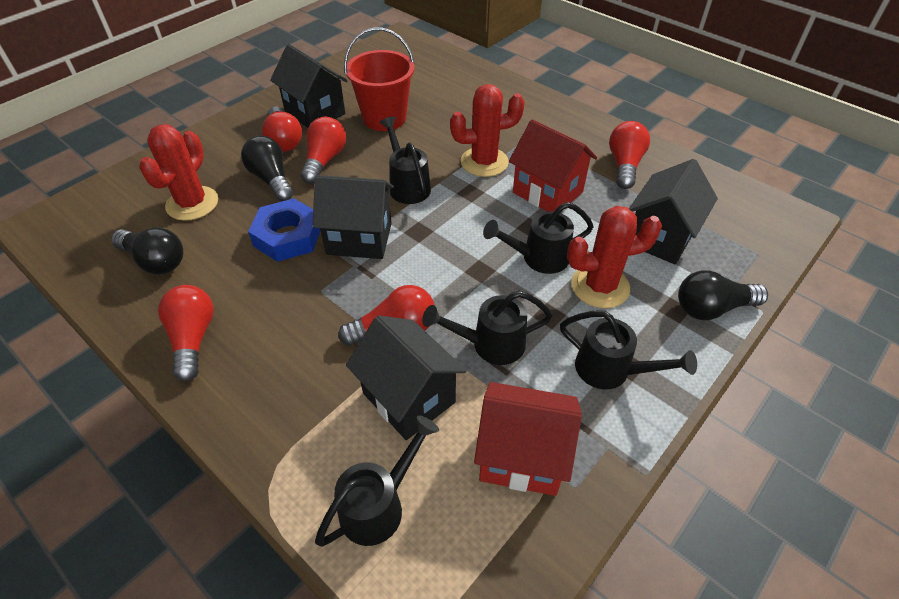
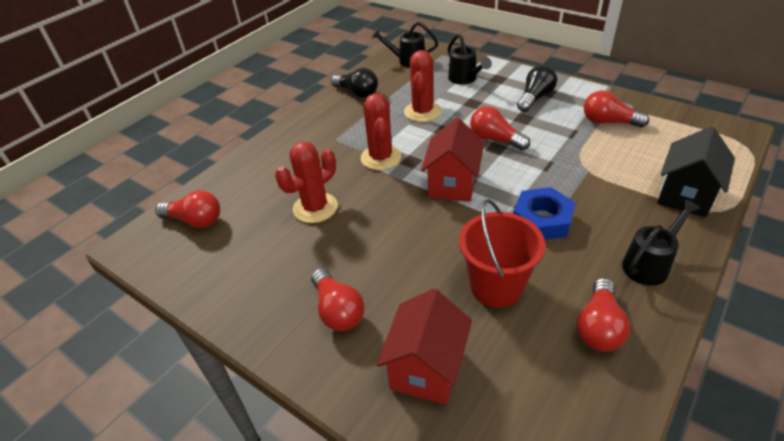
black house: 4 -> 1
black light bulb: 3 -> 2
black watering can: 5 -> 3

